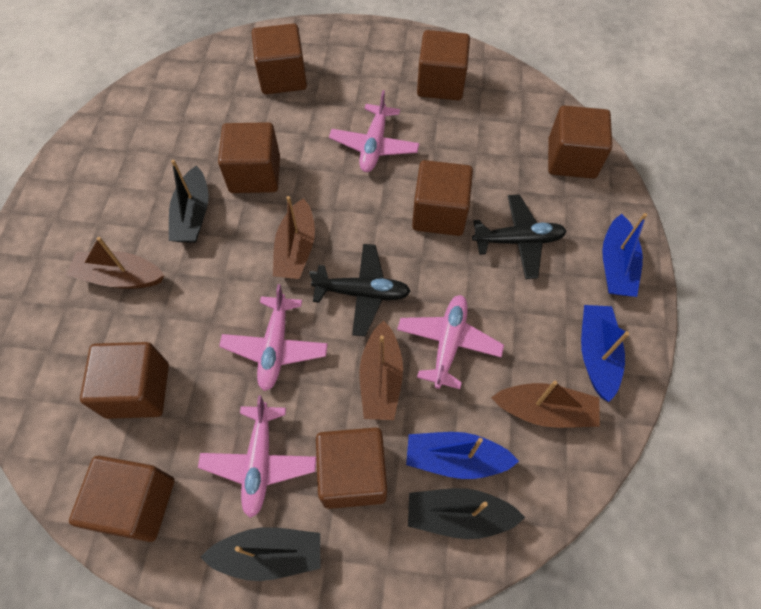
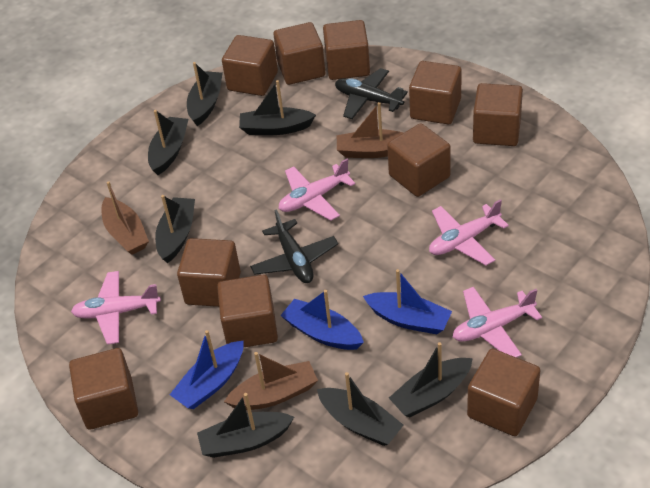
black boat: 3 -> 7
brown boat: 4 -> 3
brown cube: 8 -> 10

